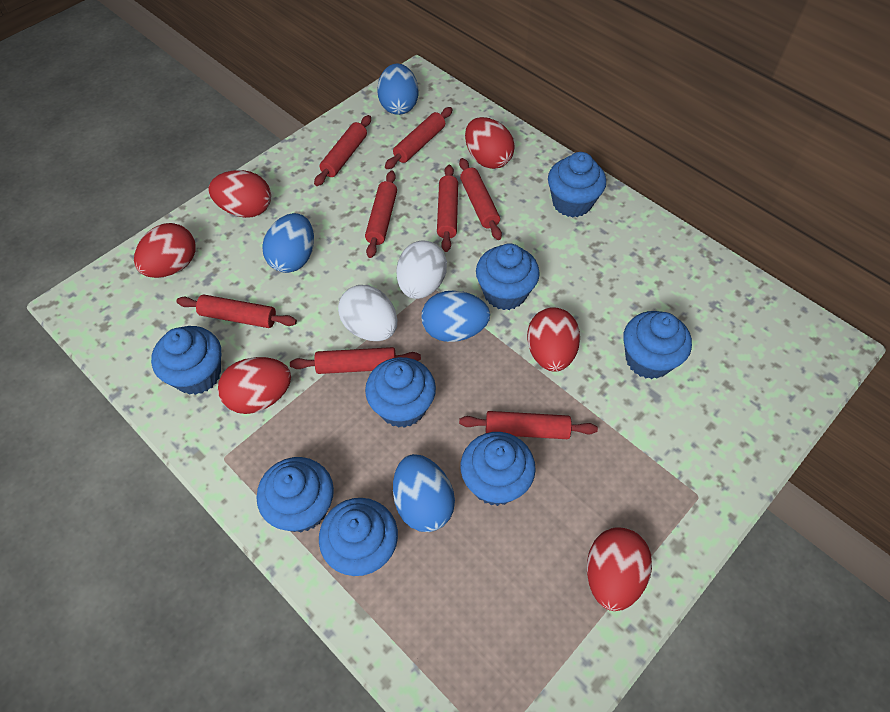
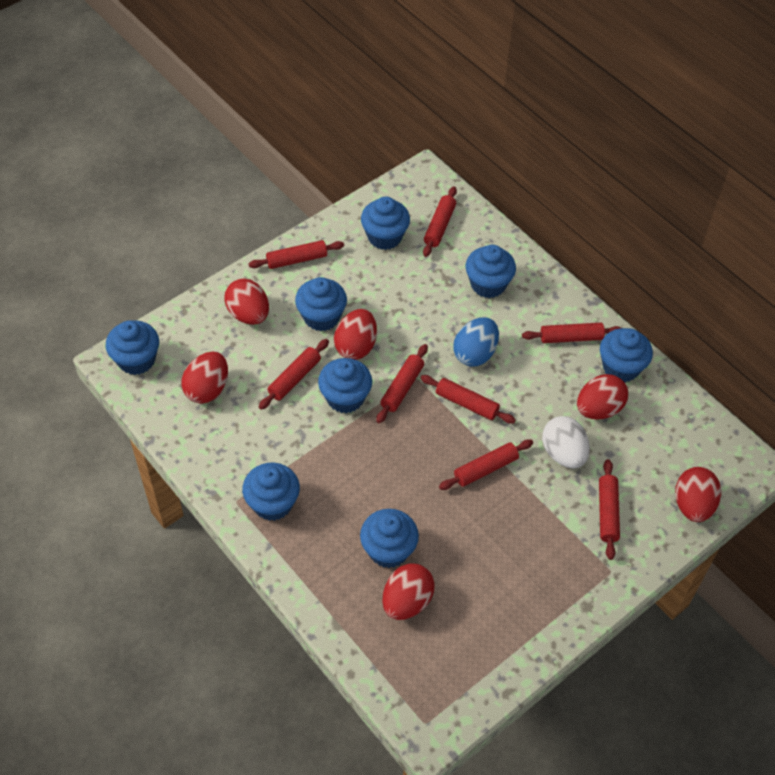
blue egg: 4 -> 1
white egg: 2 -> 1

